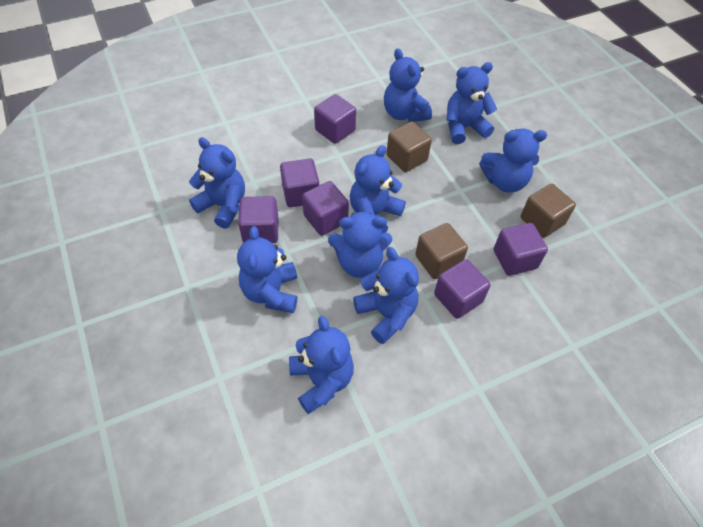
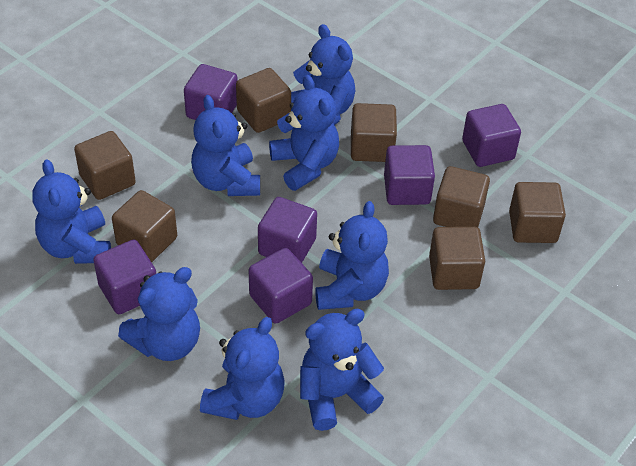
blue teddy bear: 9 -> 8
brown cube: 3 -> 7

